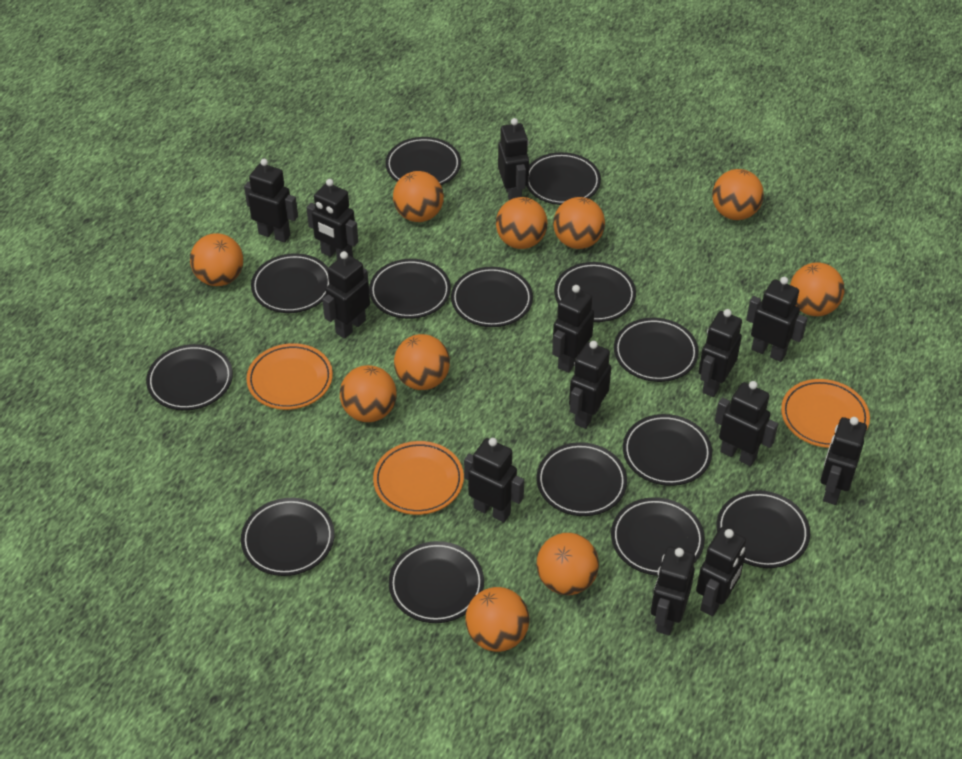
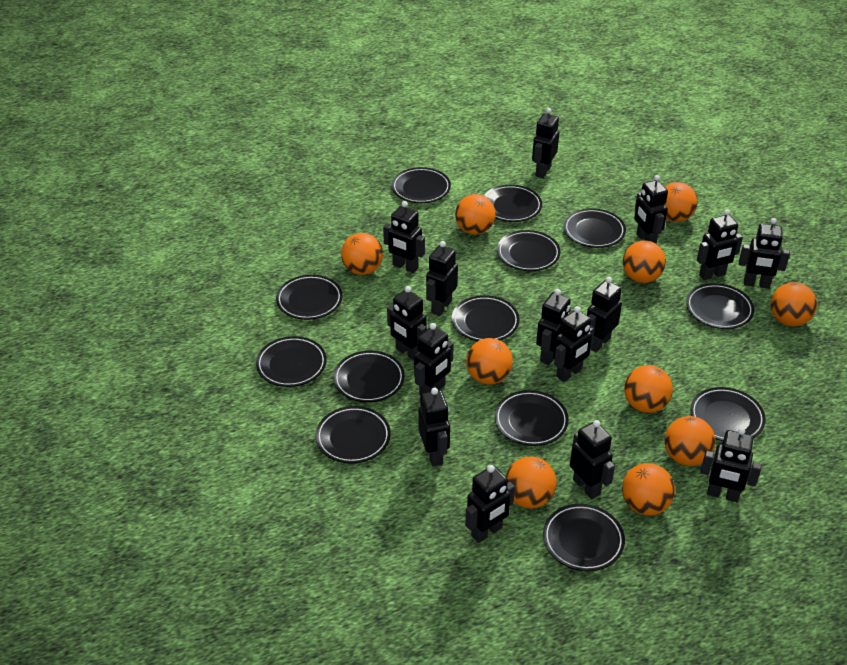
black plate: 14 -> 13
black robot: 13 -> 15
orange plate: 3 -> 0

